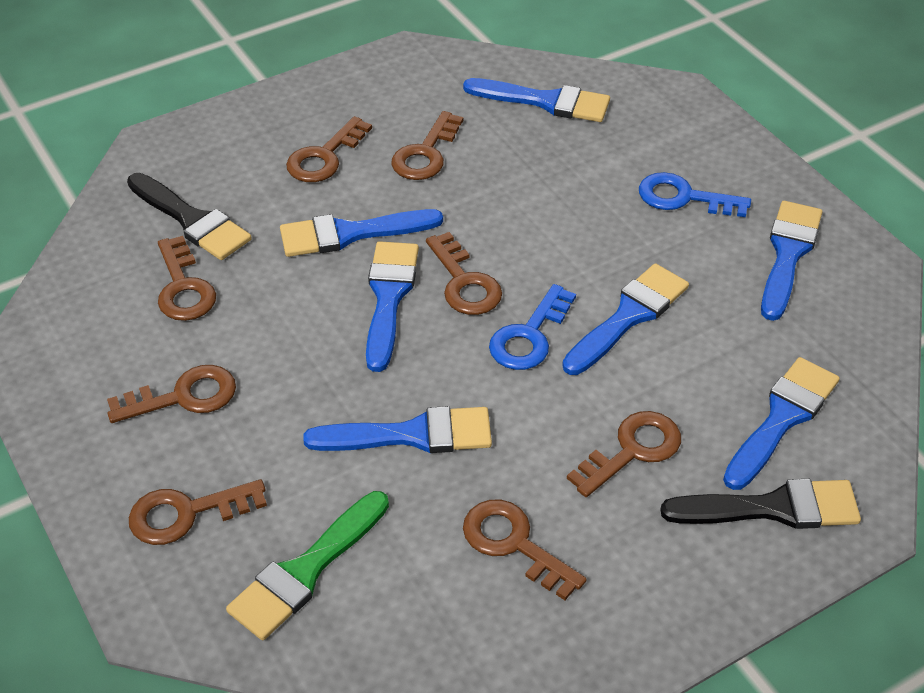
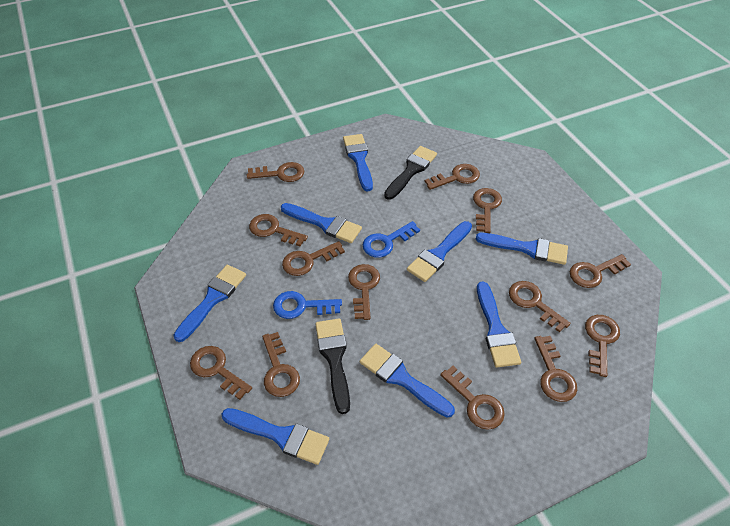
blue brush: 7 -> 8
brown key: 8 -> 13
green brush: 1 -> 0

